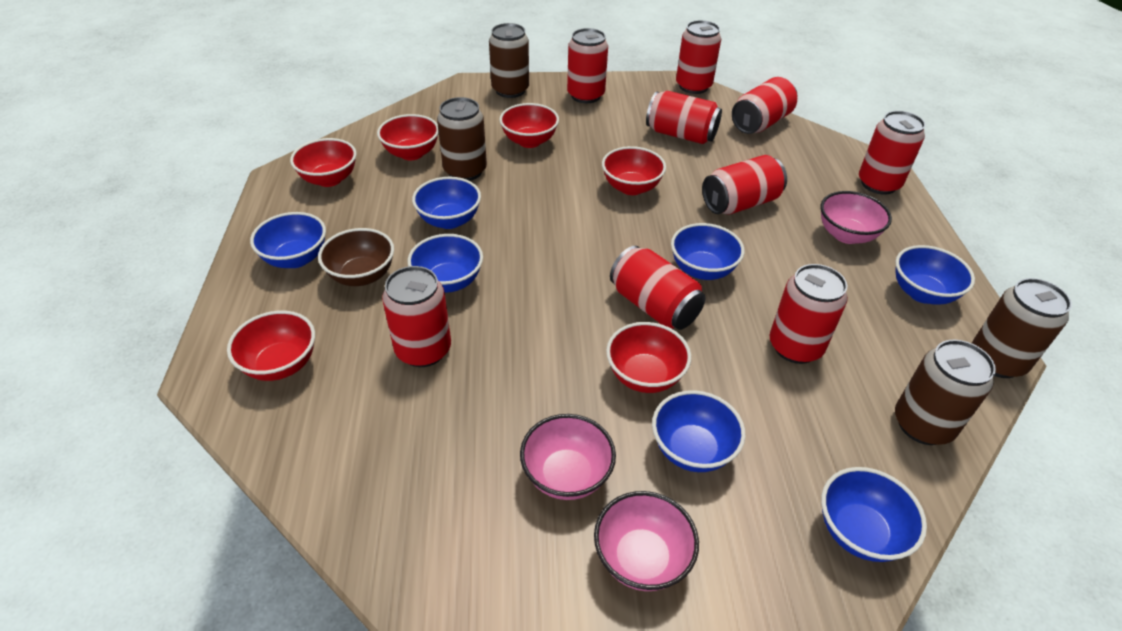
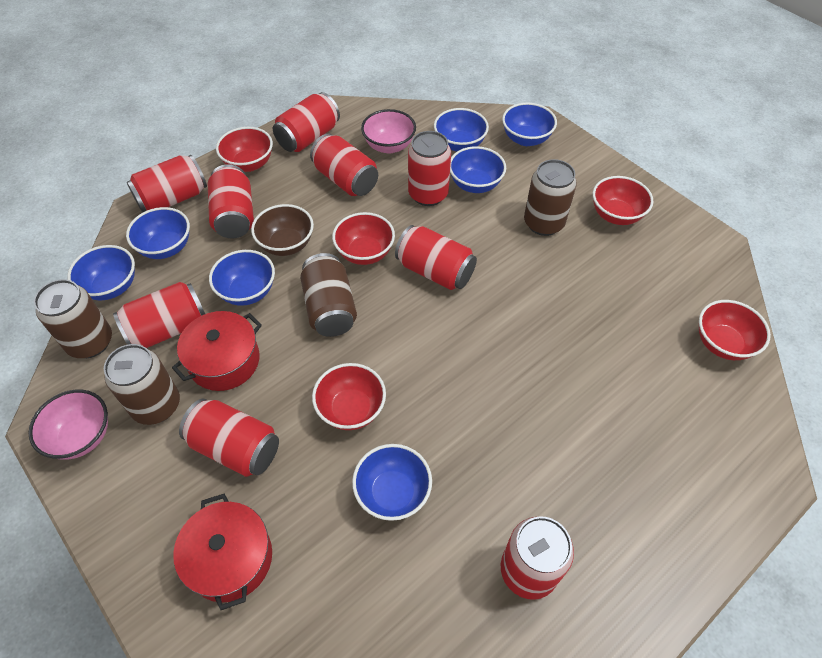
pink bowl: 3 -> 2
red bowl: 6 -> 5
red pot: 0 -> 2

